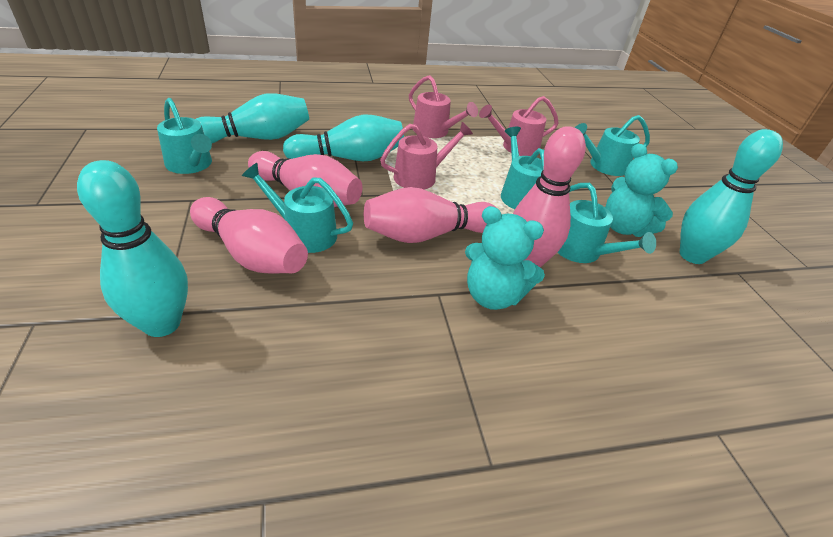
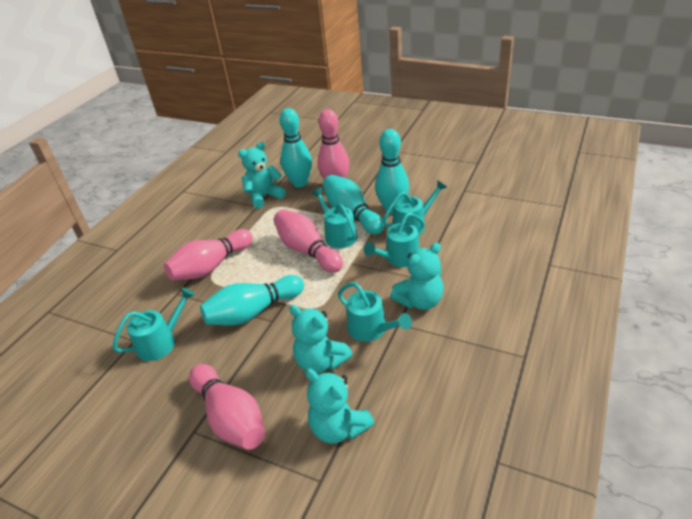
pink watering can: 3 -> 0
turquoise teddy bear: 2 -> 4

